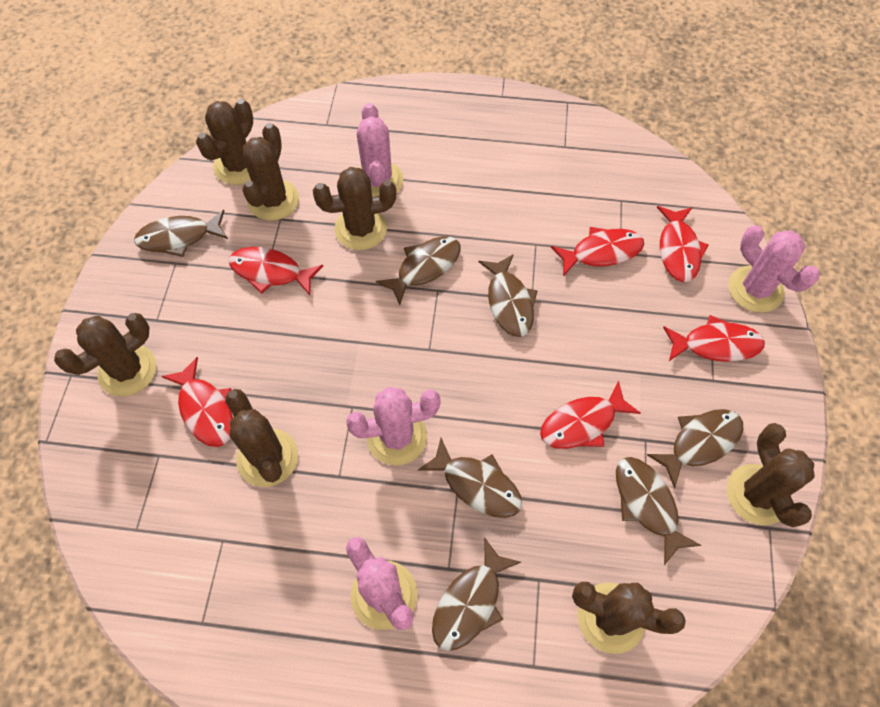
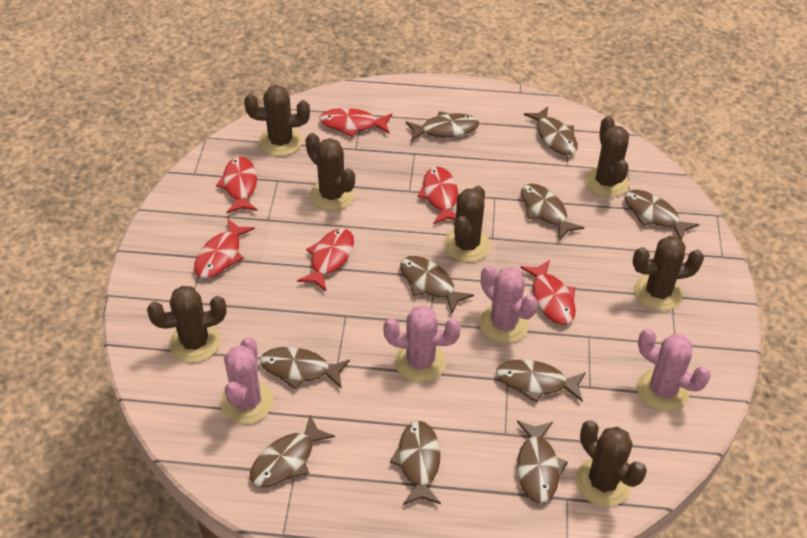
brown fish: 7 -> 10

